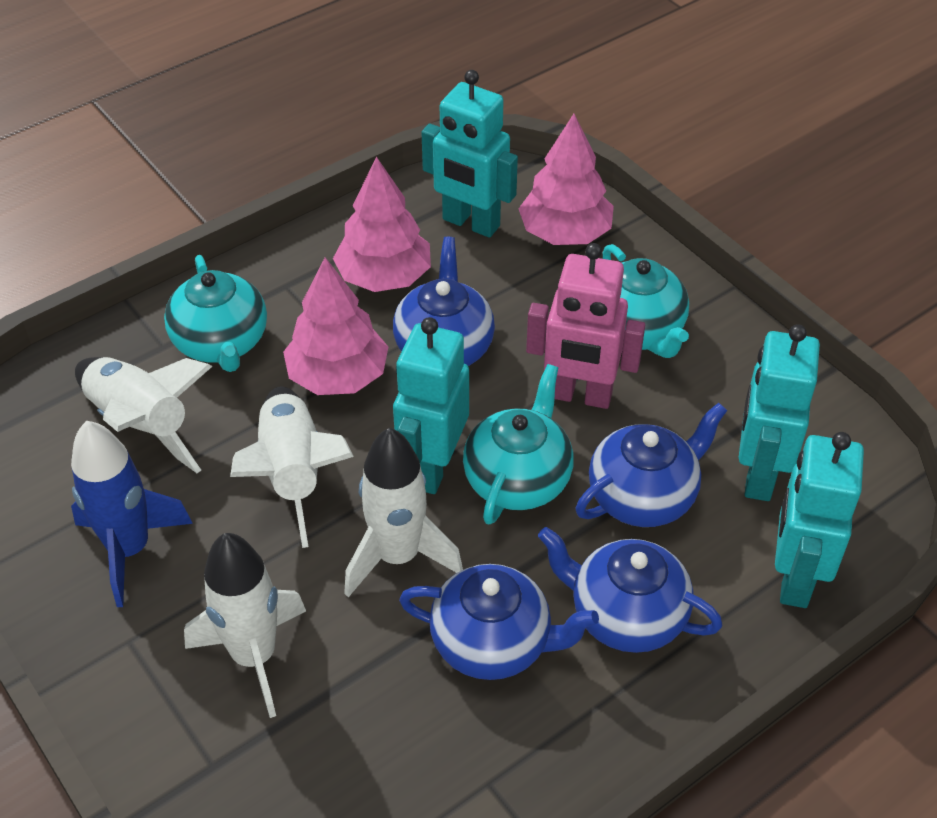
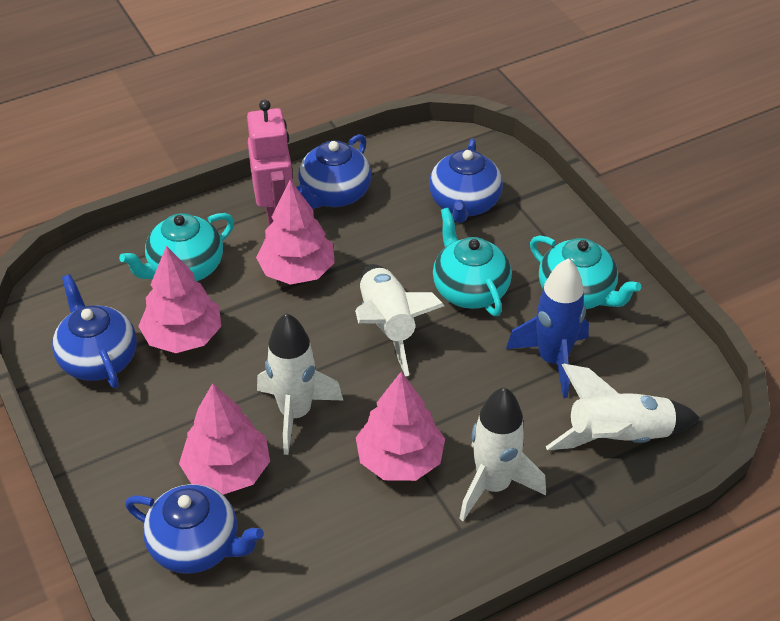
pink tree: 3 -> 4
turquoise robot: 4 -> 0

